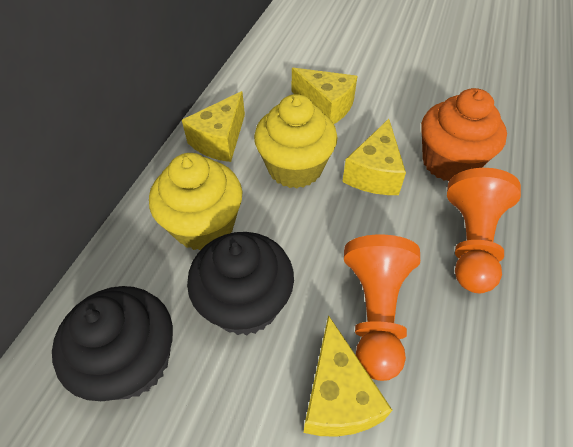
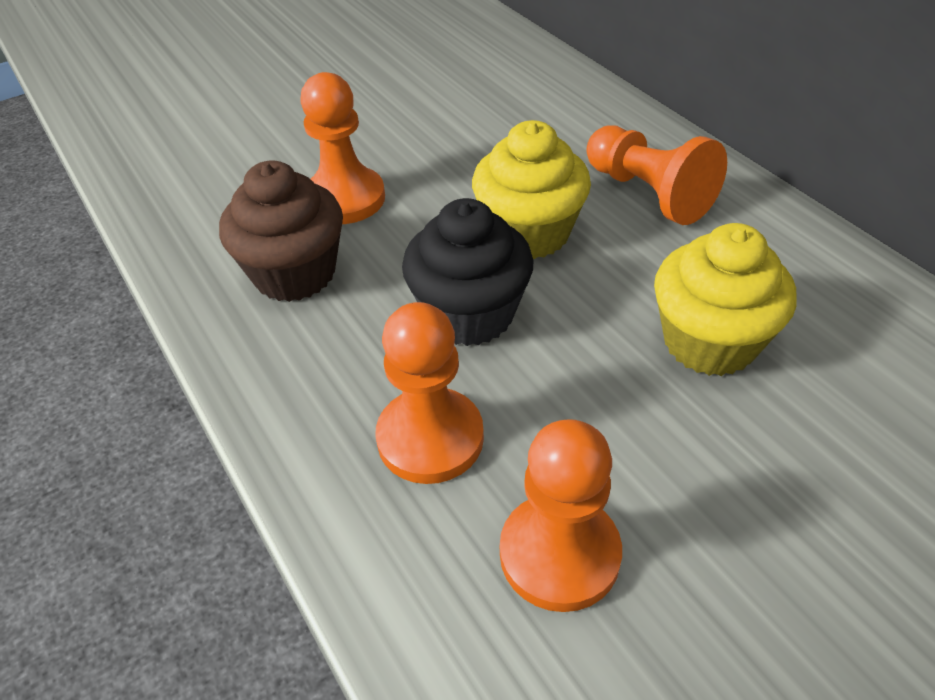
black cupcake: 2 -> 1
brown cupcake: 0 -> 1
orange cupcake: 1 -> 0
orange pawn: 2 -> 4
yellow cheese: 4 -> 0

